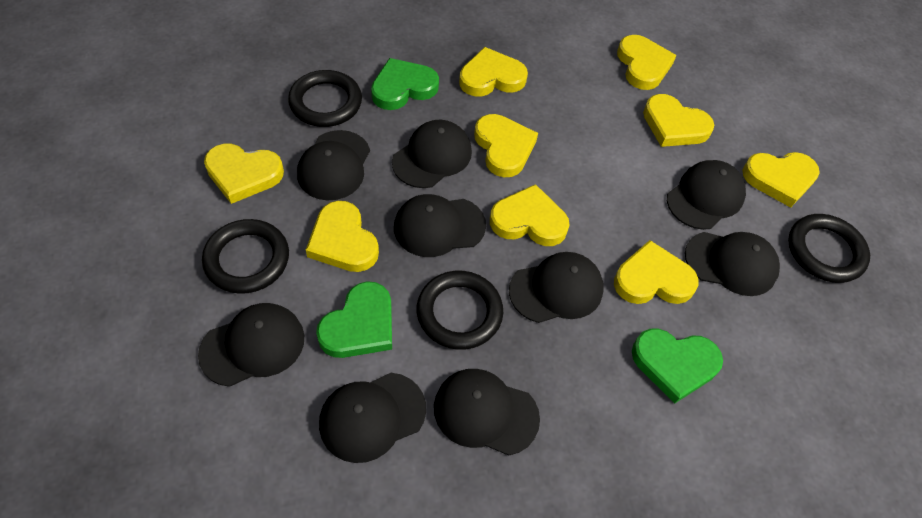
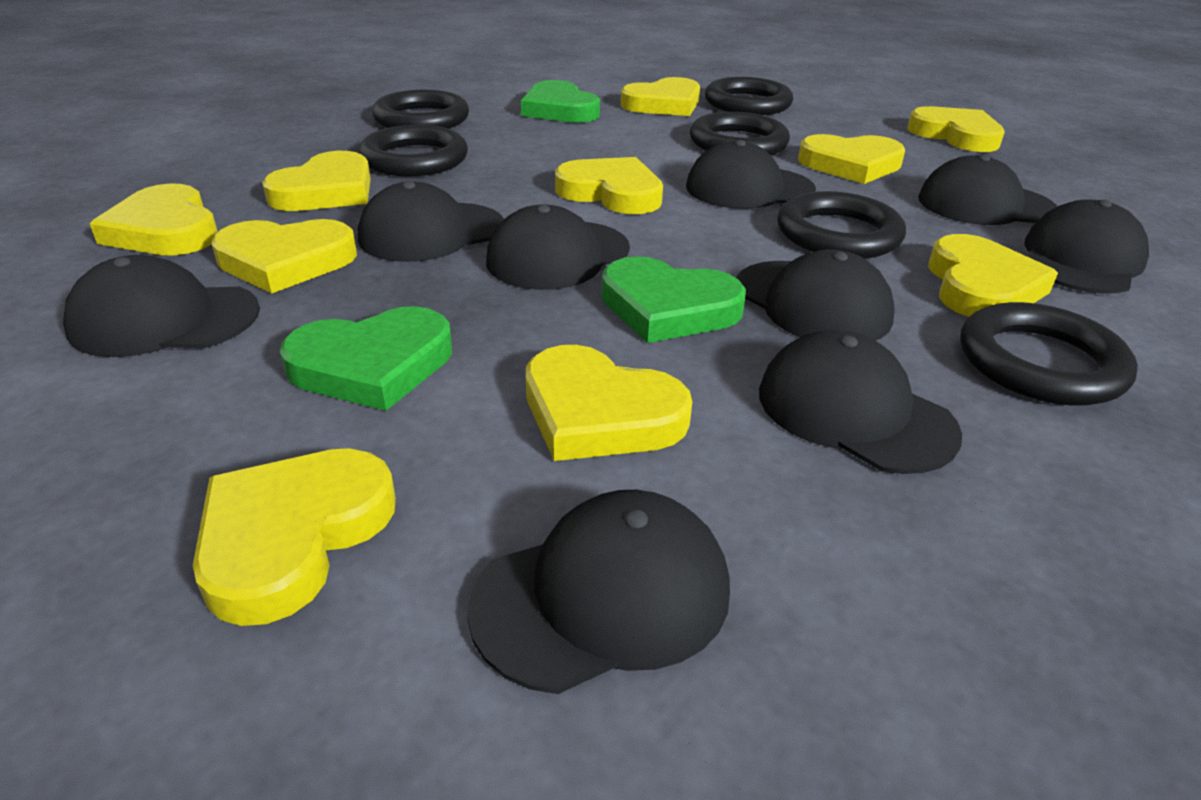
black ring: 4 -> 6
yellow heart: 9 -> 10

